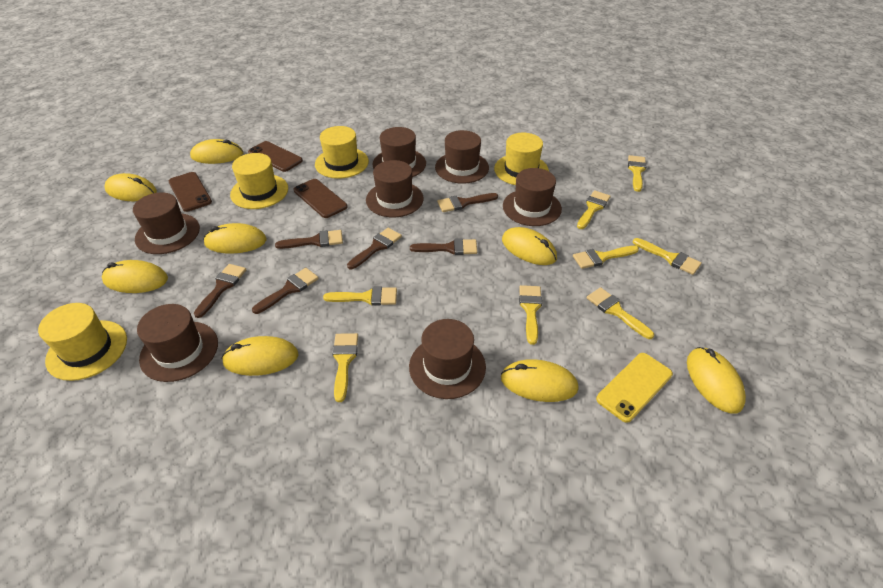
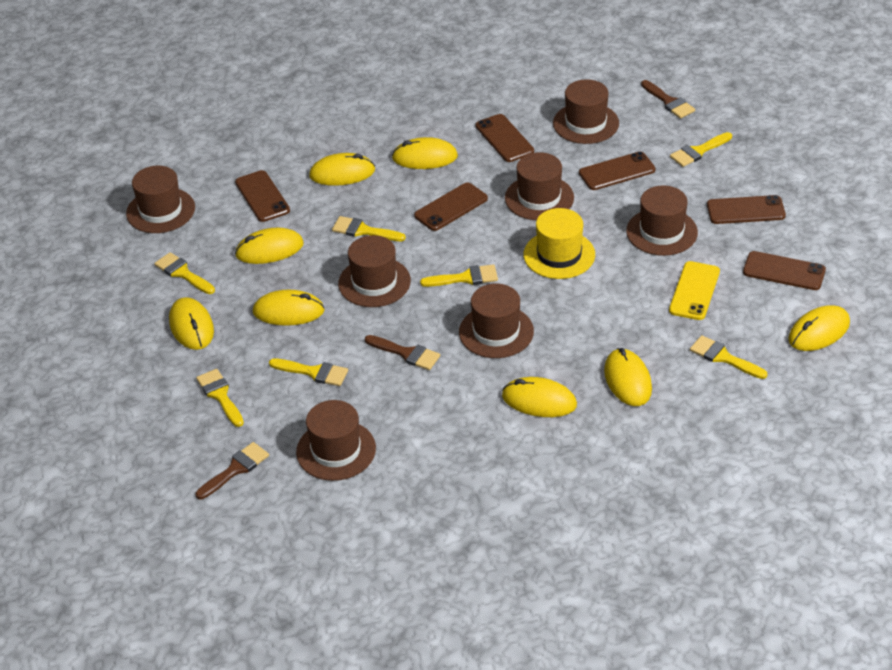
brown brush: 6 -> 3
brown phone: 3 -> 6
yellow brush: 8 -> 7
yellow hat: 4 -> 1

